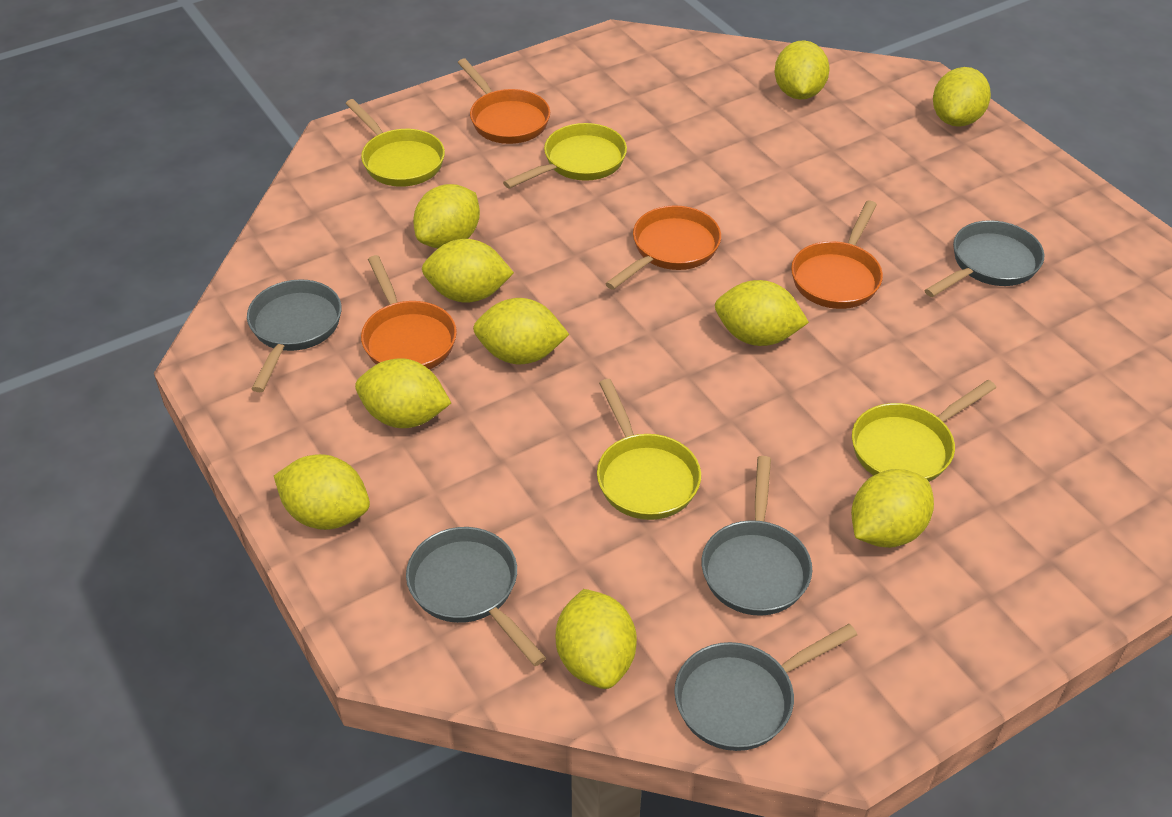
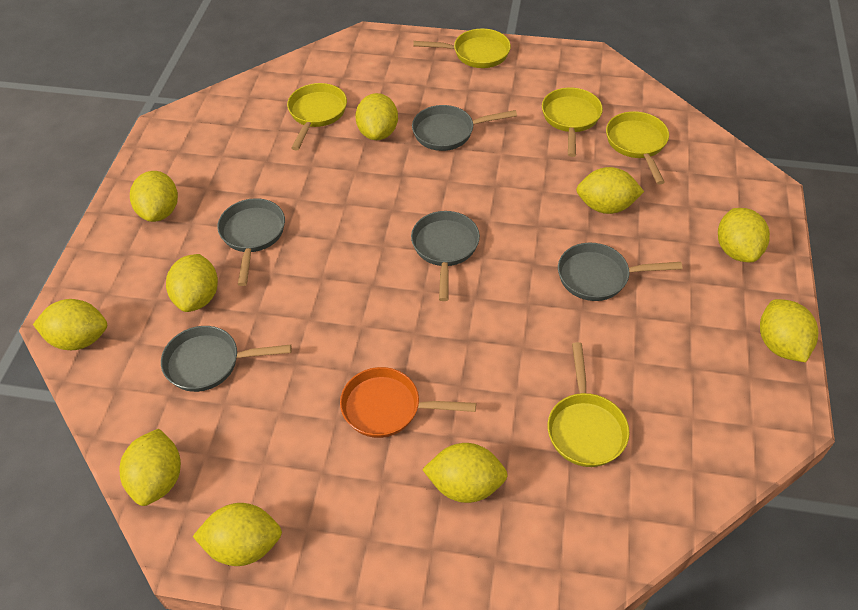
orange pan: 4 -> 1
yellow pan: 4 -> 5

